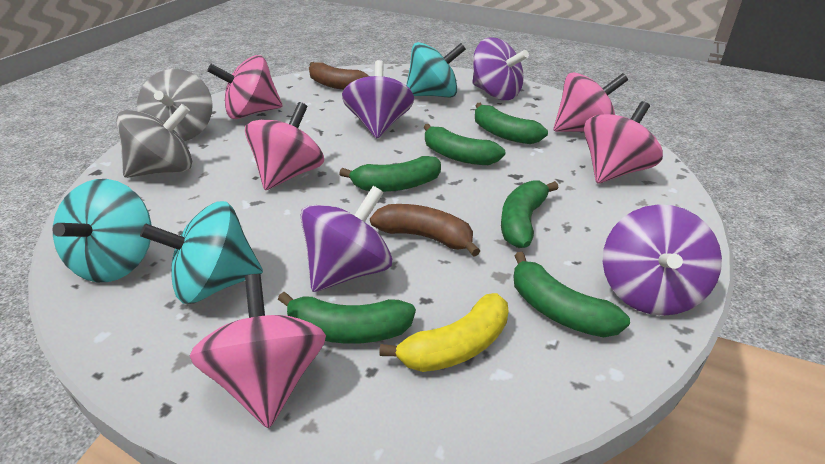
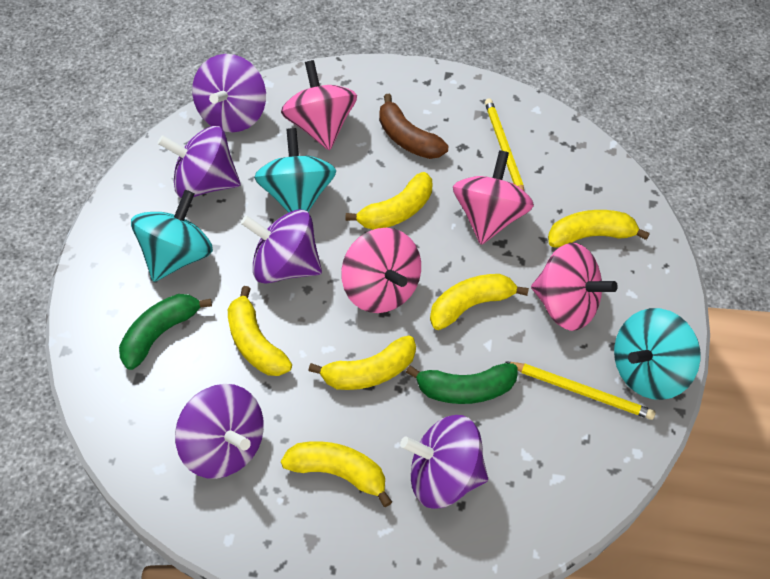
brown banana: 2 -> 1
green banana: 6 -> 2
grey spinning top: 2 -> 0
pink spinning top: 5 -> 4
purple spinning top: 4 -> 5
yellow banana: 1 -> 6
yellow pencil: 0 -> 2

